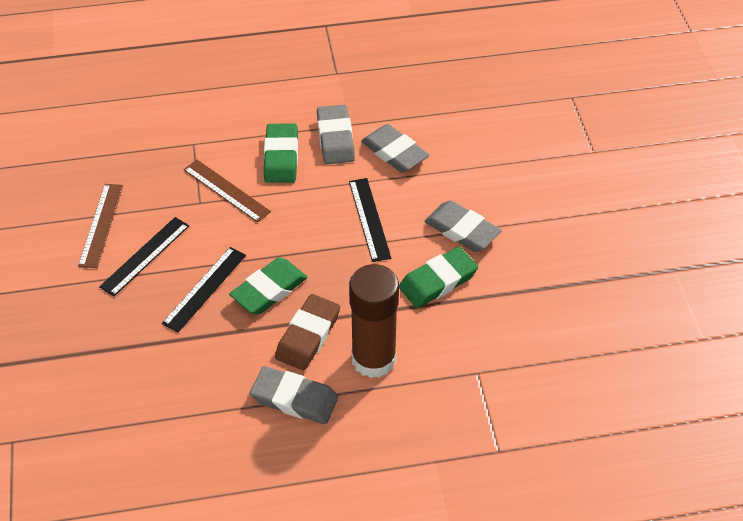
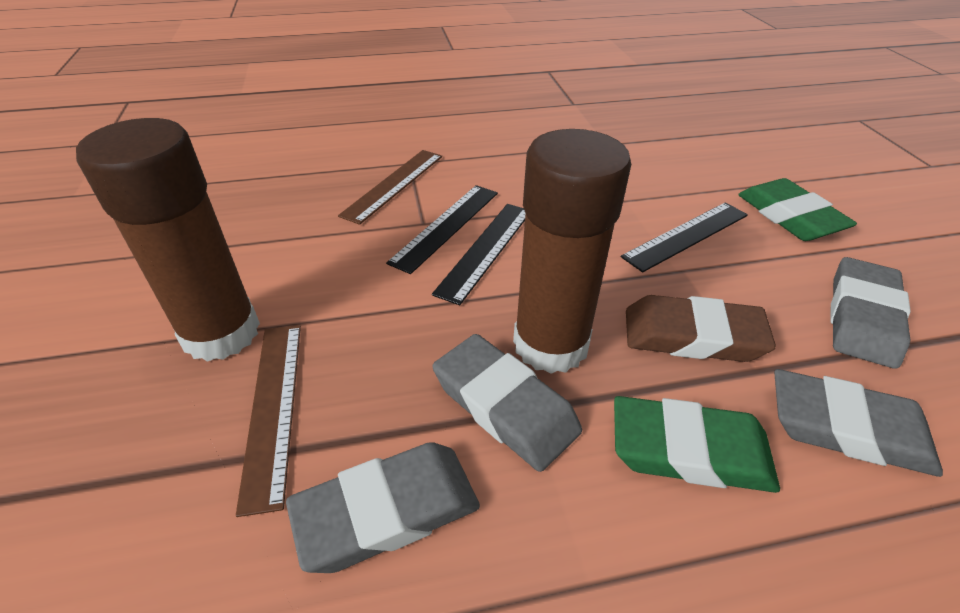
brown glue stick: 1 -> 2
green eraser: 3 -> 2

